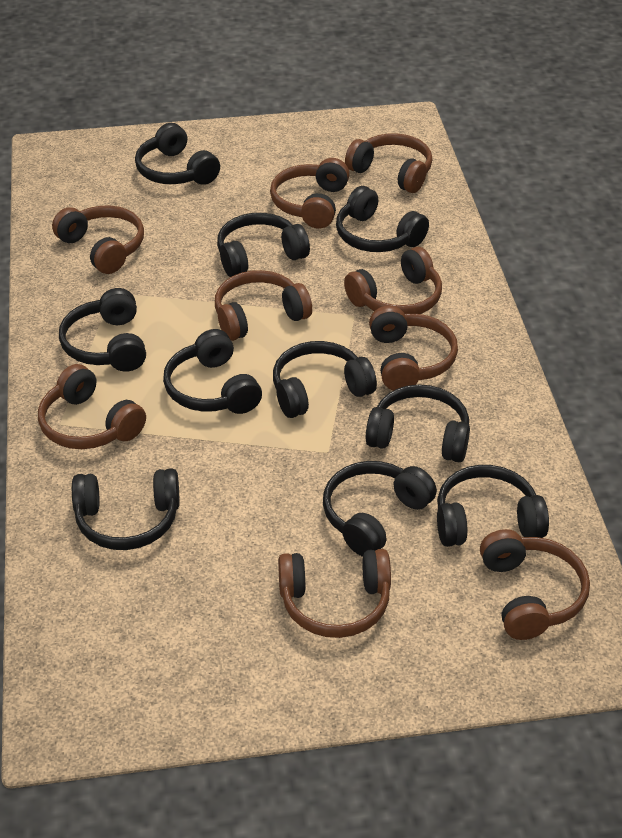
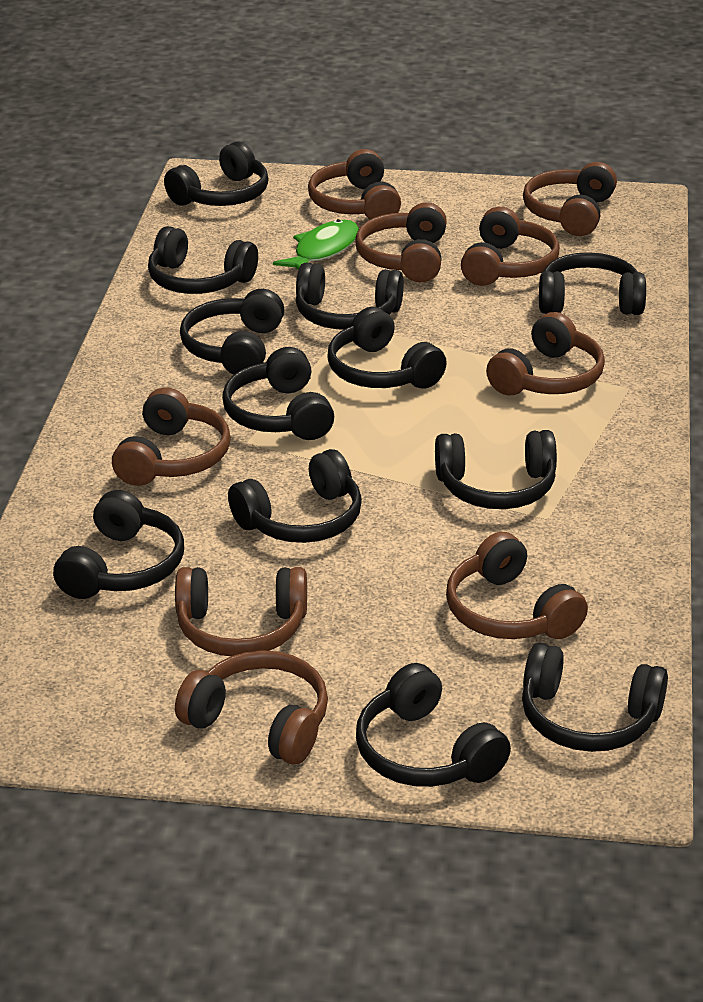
black headphones: 10 -> 12
green fish: 0 -> 1

